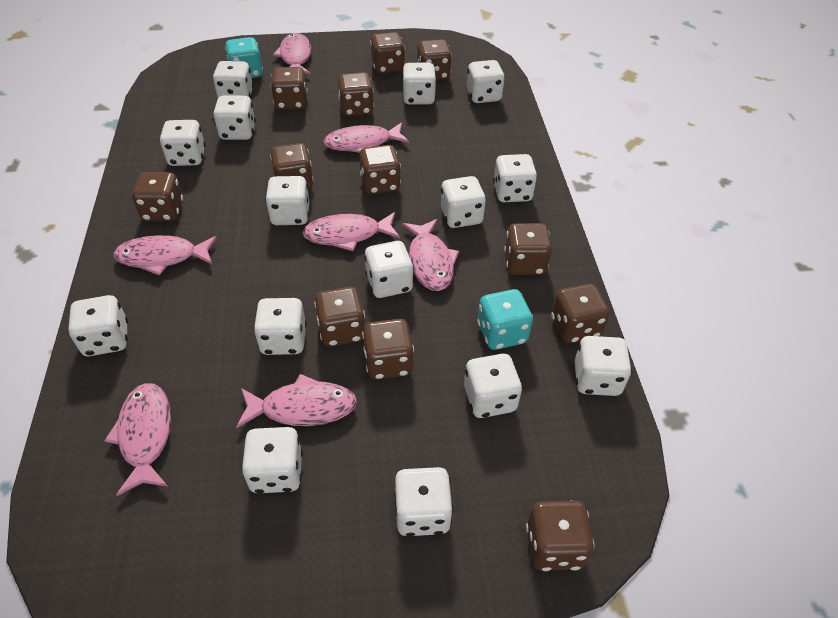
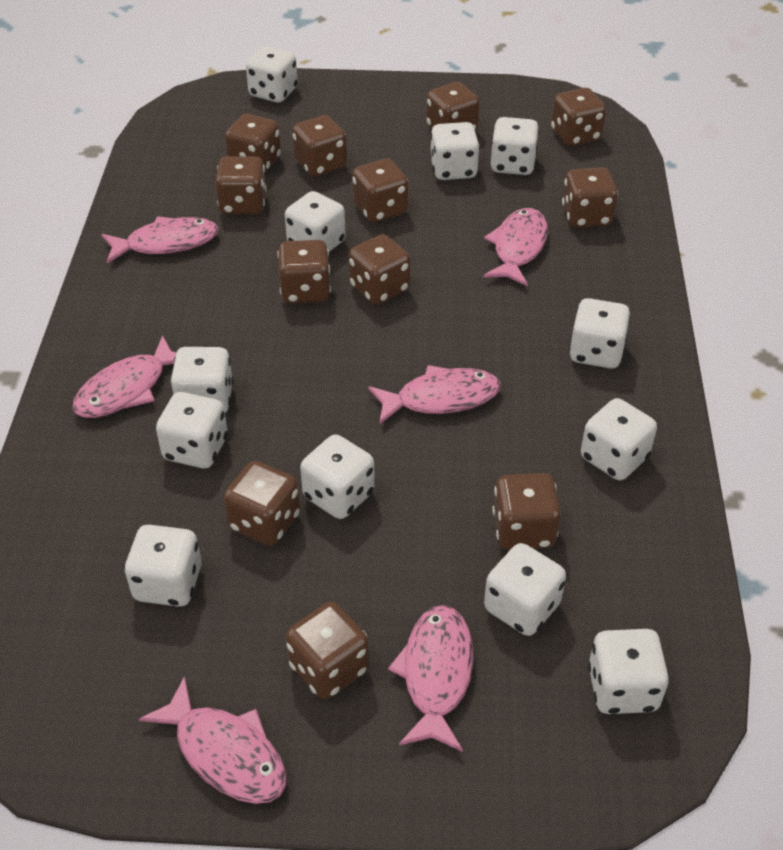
pink fish: 7 -> 6
turquoise dice: 2 -> 0
white dice: 15 -> 12

